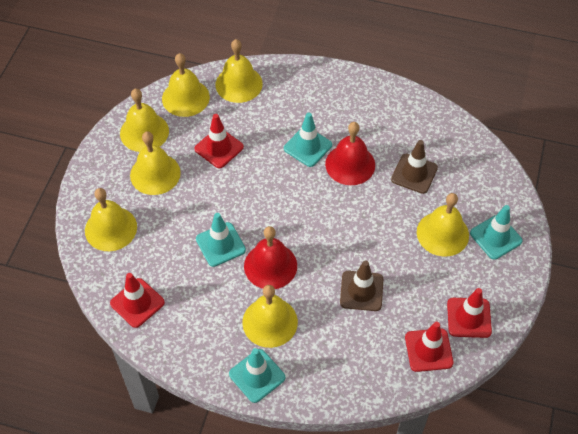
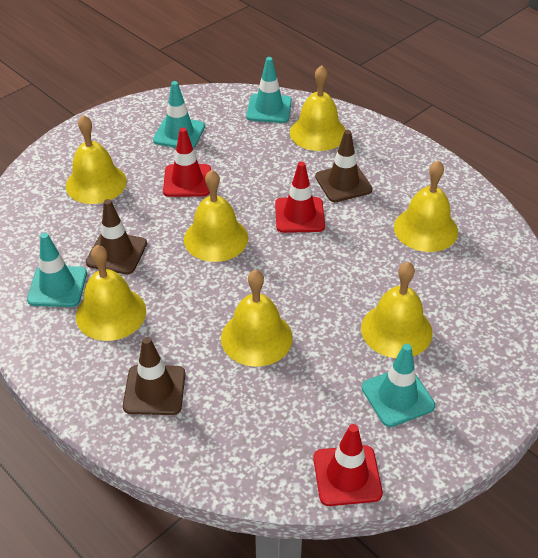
brown traffic cone: 2 -> 3
red bell: 2 -> 0
red traffic cone: 4 -> 3

